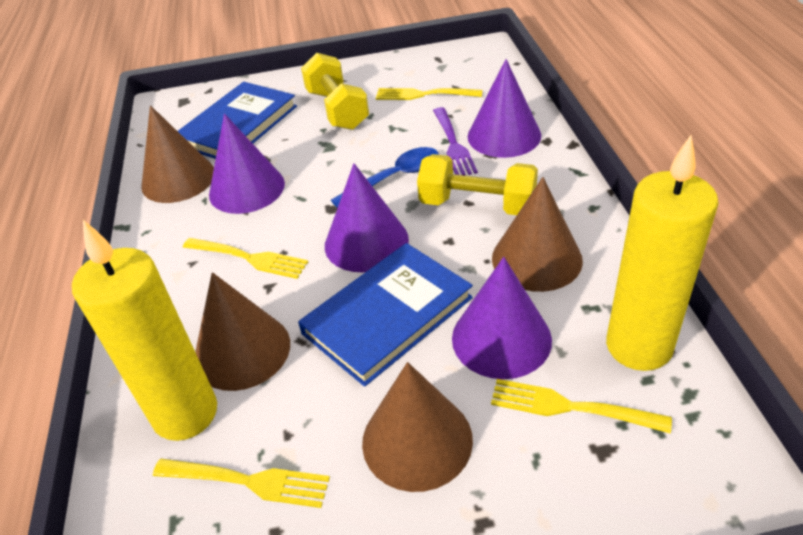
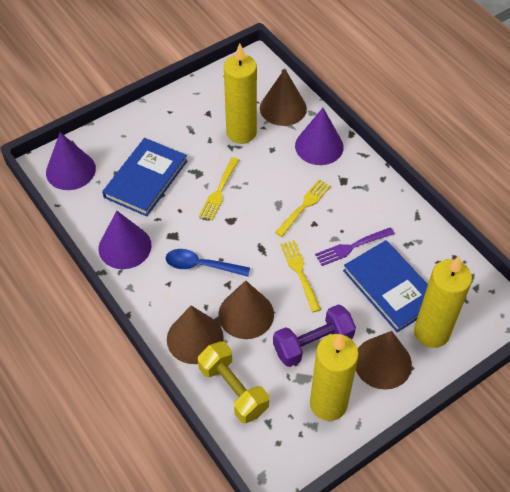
purple cone: 4 -> 3
purple dumbbell: 0 -> 1
yellow candle: 2 -> 3
yellow dumbbell: 2 -> 1
yellow fork: 4 -> 3

